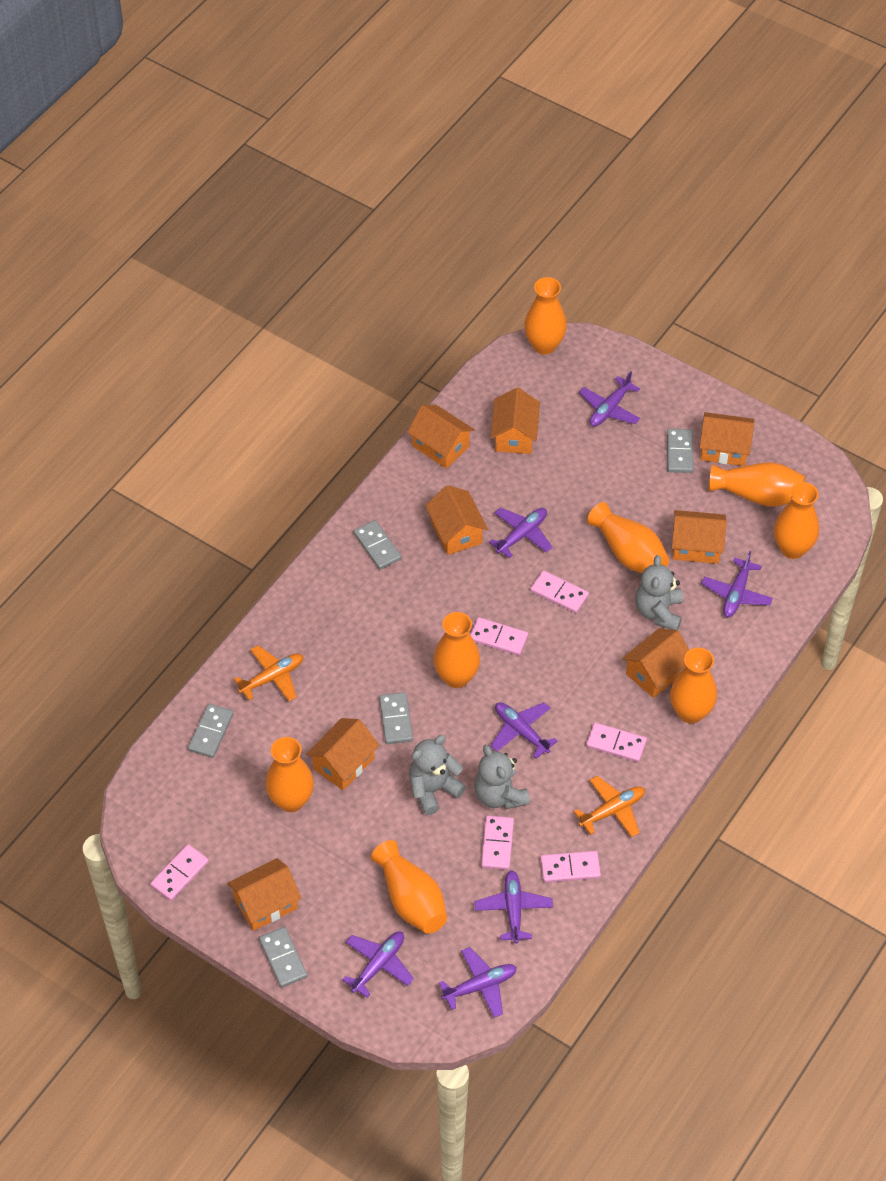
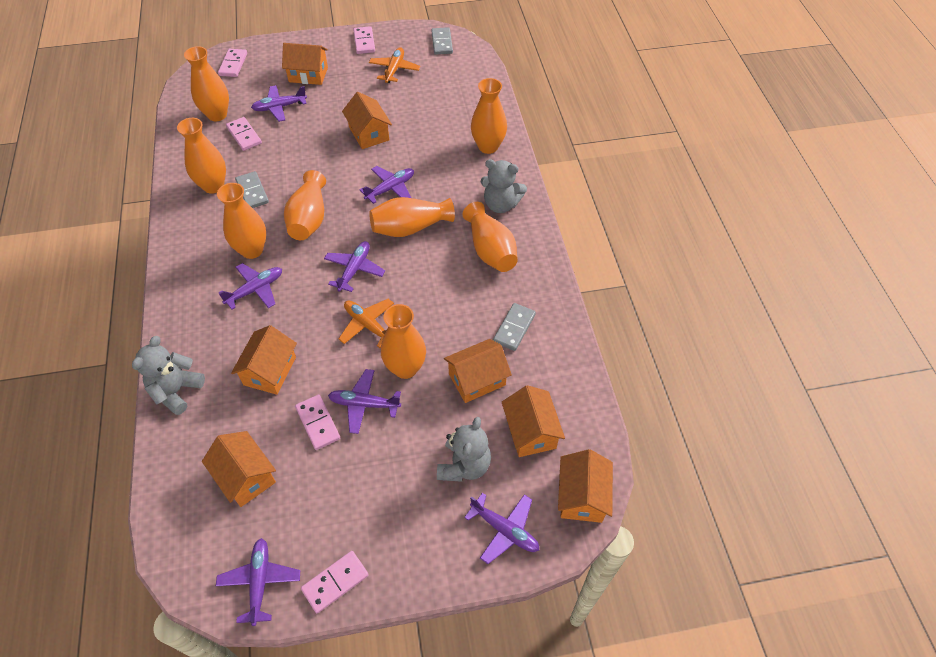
grey domino: 5 -> 3
orange house: 8 -> 7
pink domino: 6 -> 5

